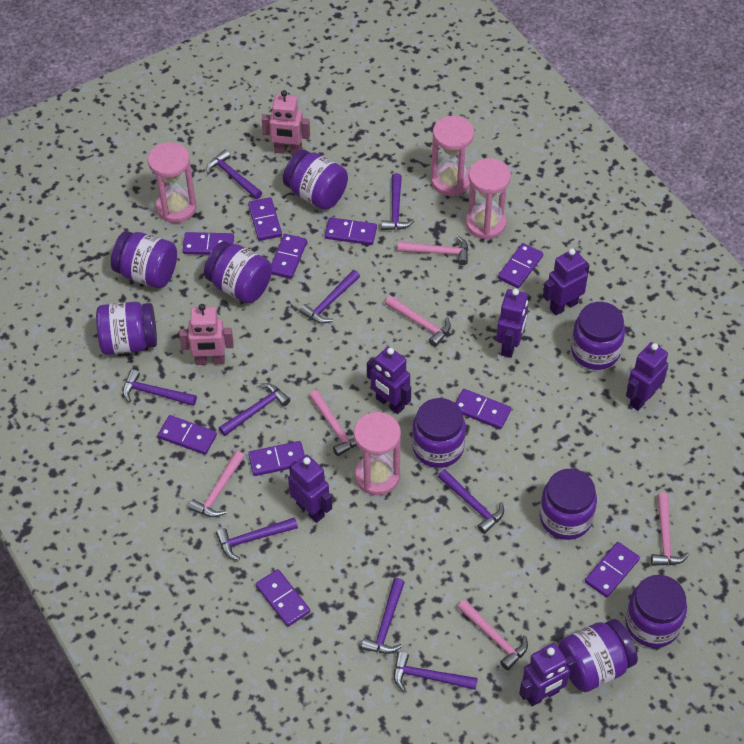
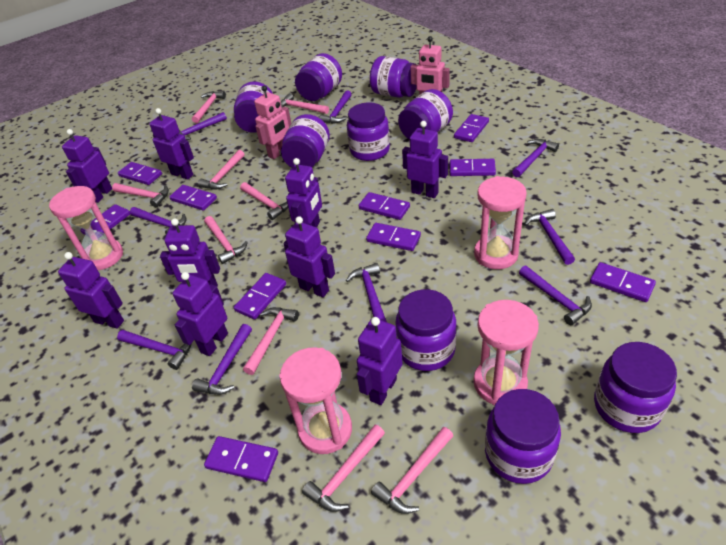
pink hammer: 6 -> 9
purple robot: 6 -> 9

